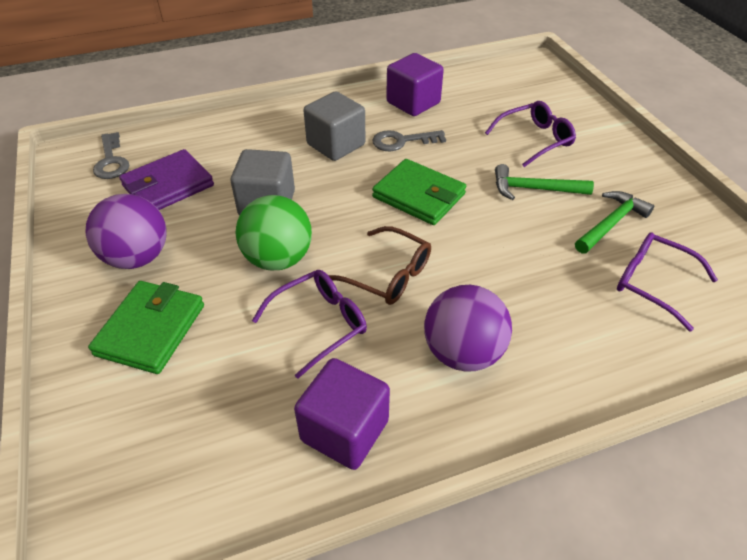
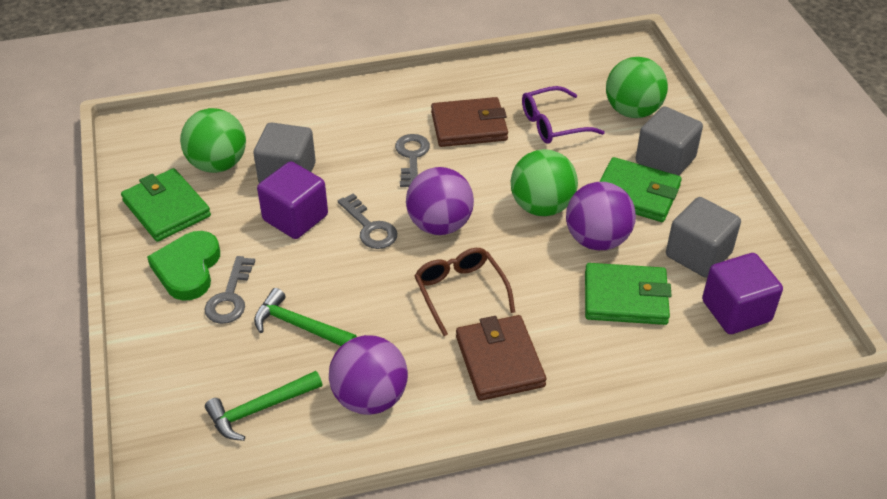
brown wallet: 0 -> 2
green ball: 1 -> 3
green heart: 0 -> 1
green wallet: 2 -> 3
grey cube: 2 -> 3
grey key: 2 -> 3
purple ball: 2 -> 3
purple glasses: 3 -> 1
purple wallet: 1 -> 0

